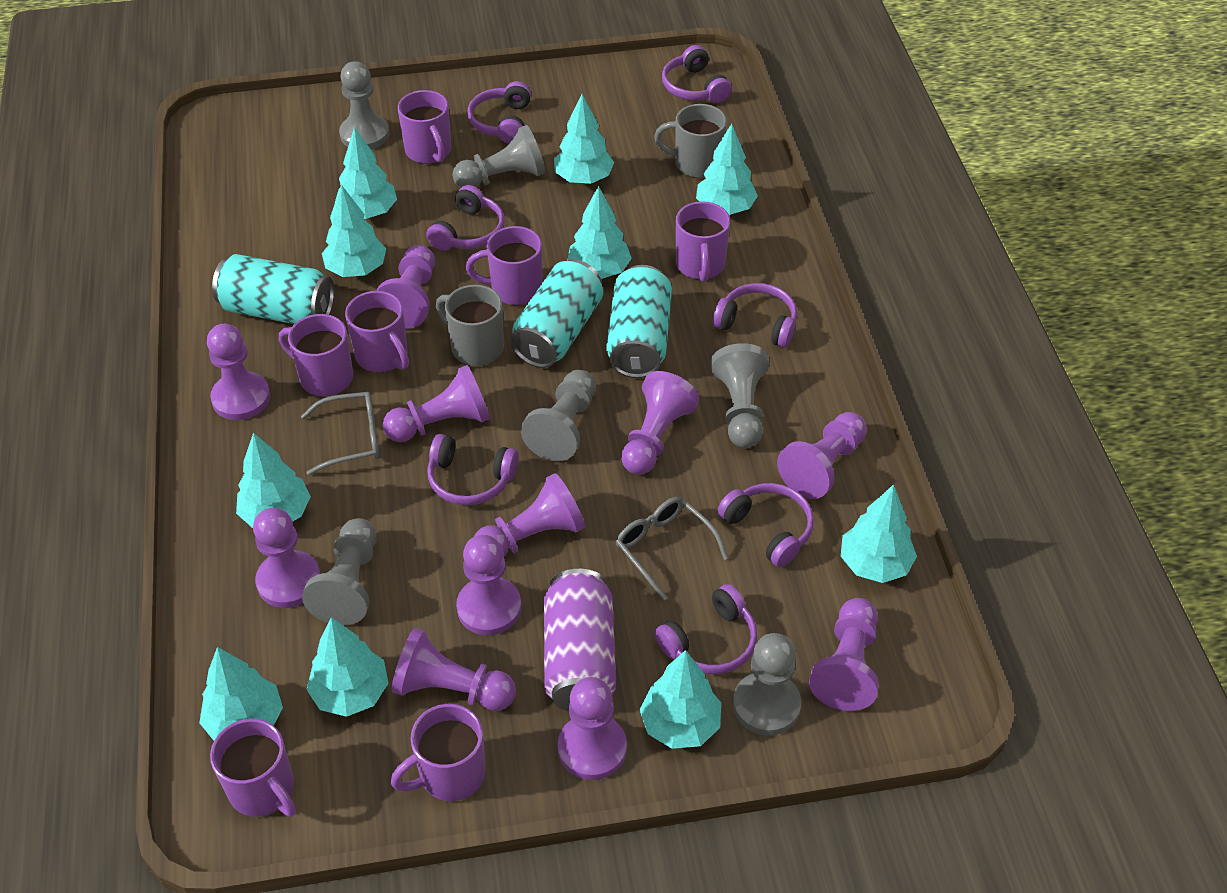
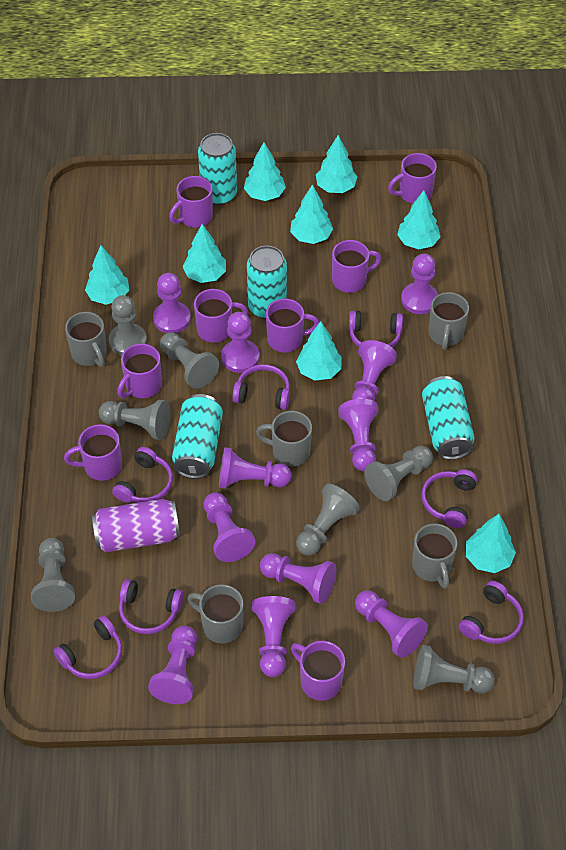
grey glasses: 2 -> 0
grey mug: 2 -> 5
grey pawn: 6 -> 7
purple mug: 7 -> 8
turquoise can: 3 -> 4
turquoise tree: 10 -> 8

